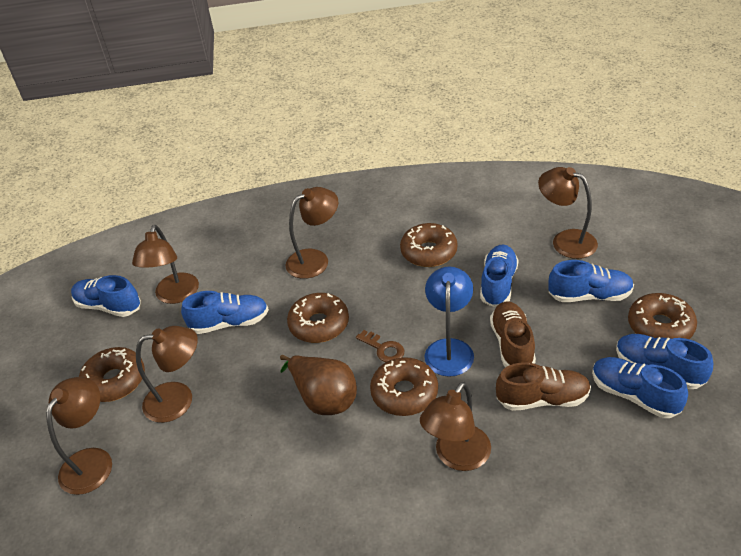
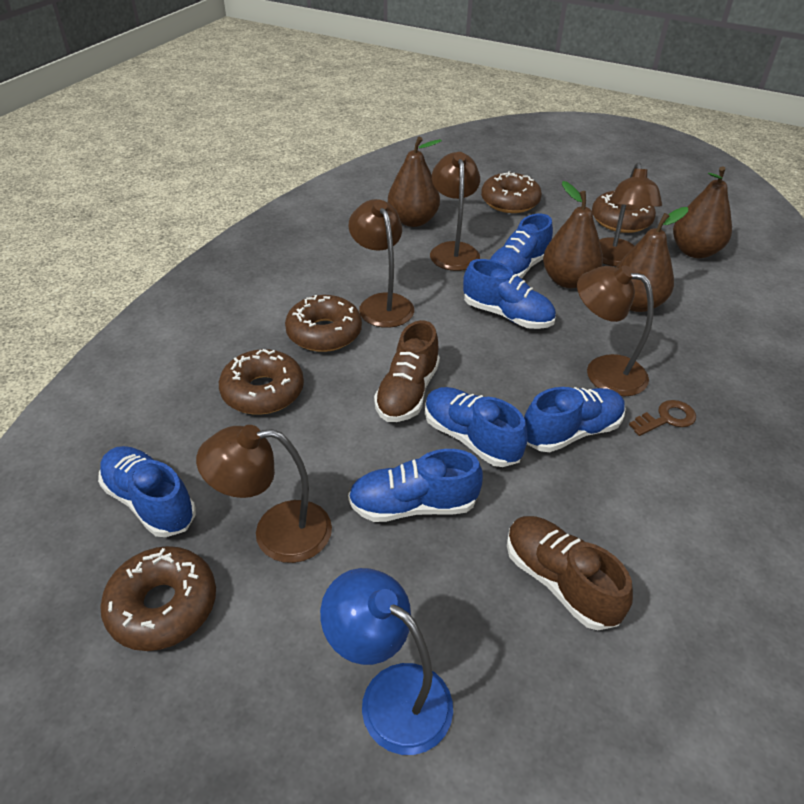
brown lamp: 6 -> 5
brown pear: 1 -> 4

